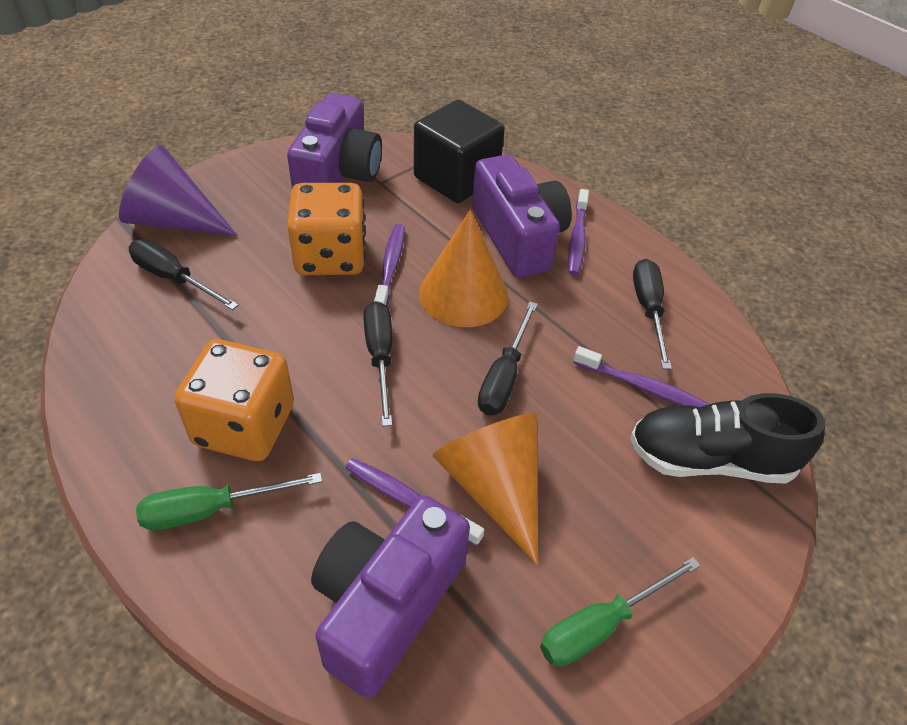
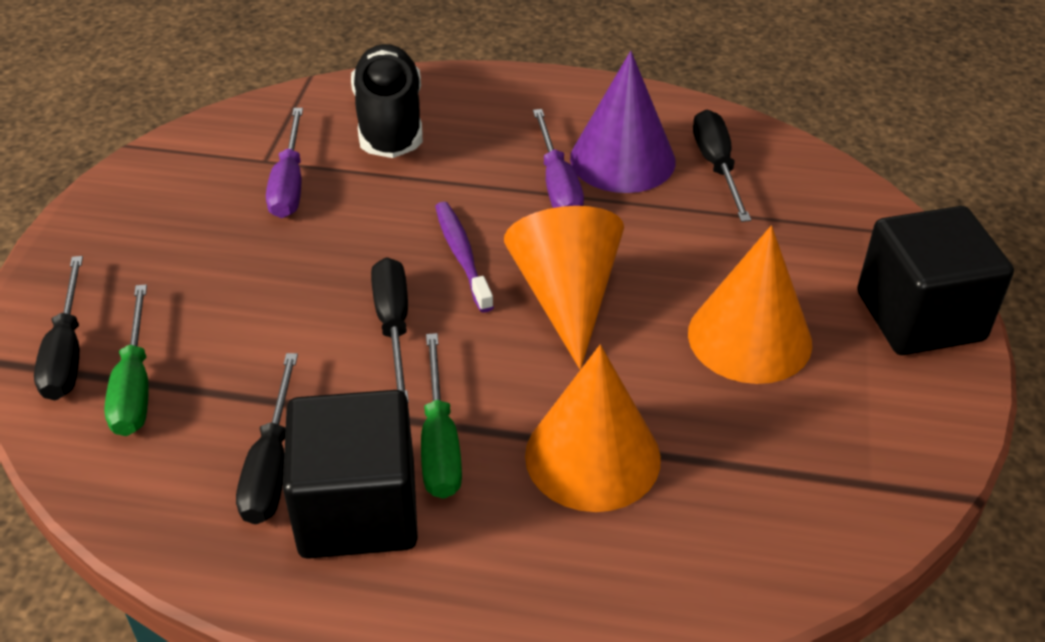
black cube: 1 -> 2
orange cone: 2 -> 3
orange dice: 2 -> 0
purple camera: 3 -> 0
purple screwdriver: 0 -> 2
purple toothbrush: 4 -> 1

